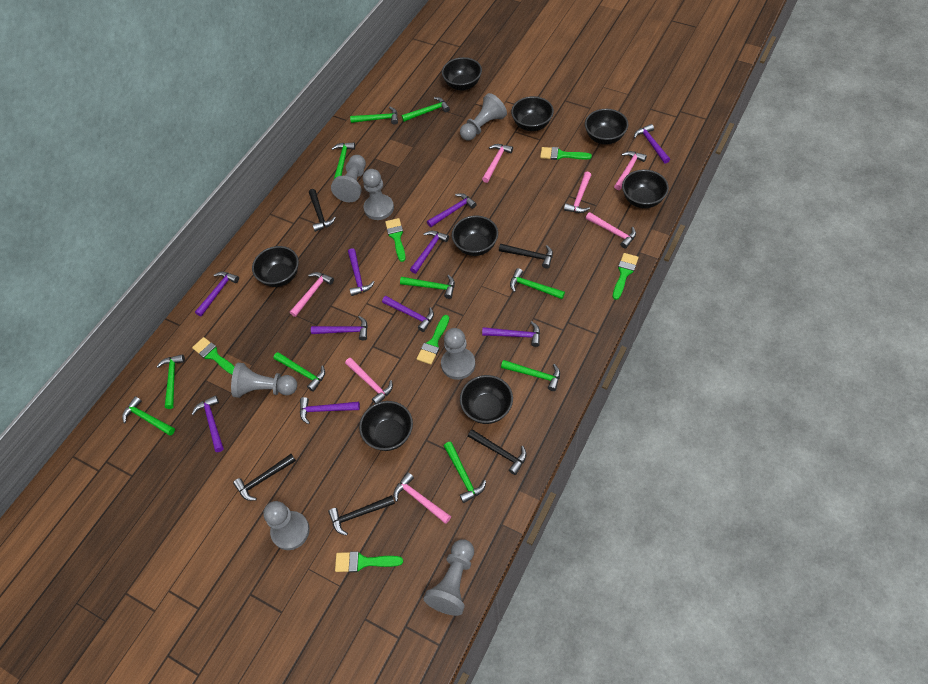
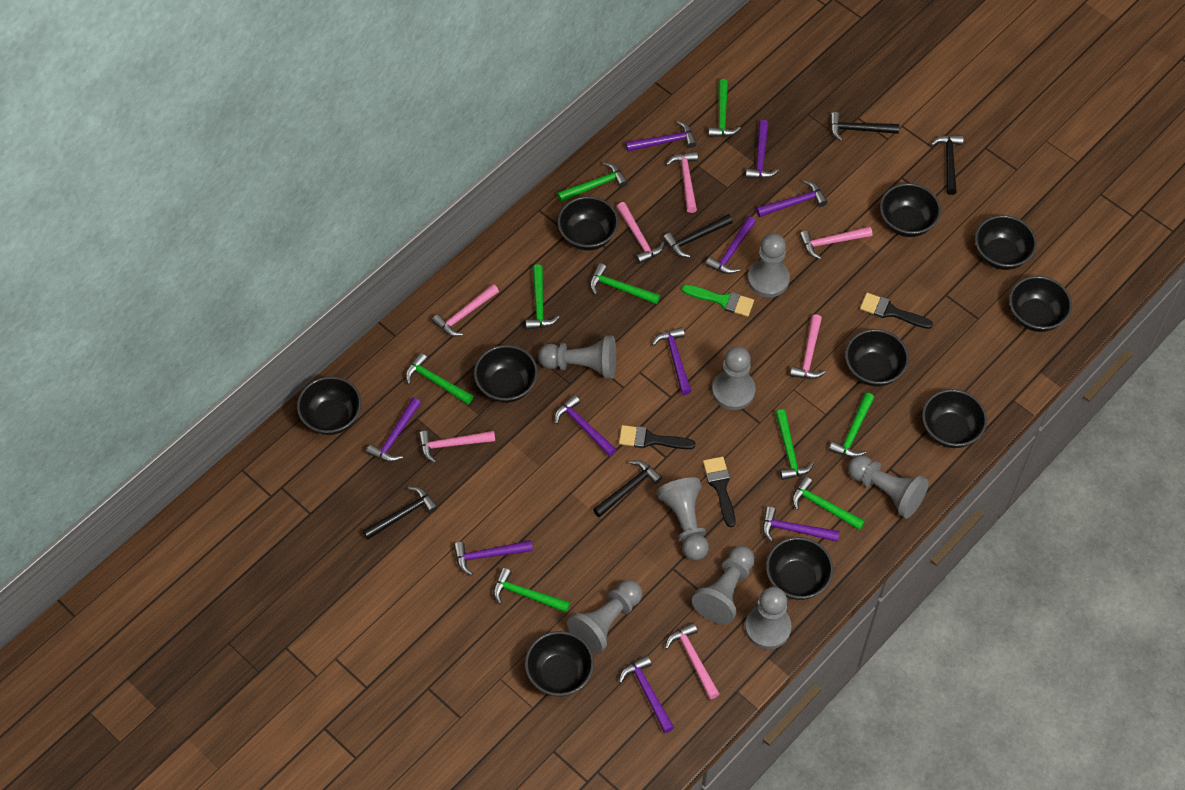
black bowl: 8 -> 10
black brush: 0 -> 3
green brush: 6 -> 1
green hammer: 10 -> 9
grey pawn: 7 -> 8

